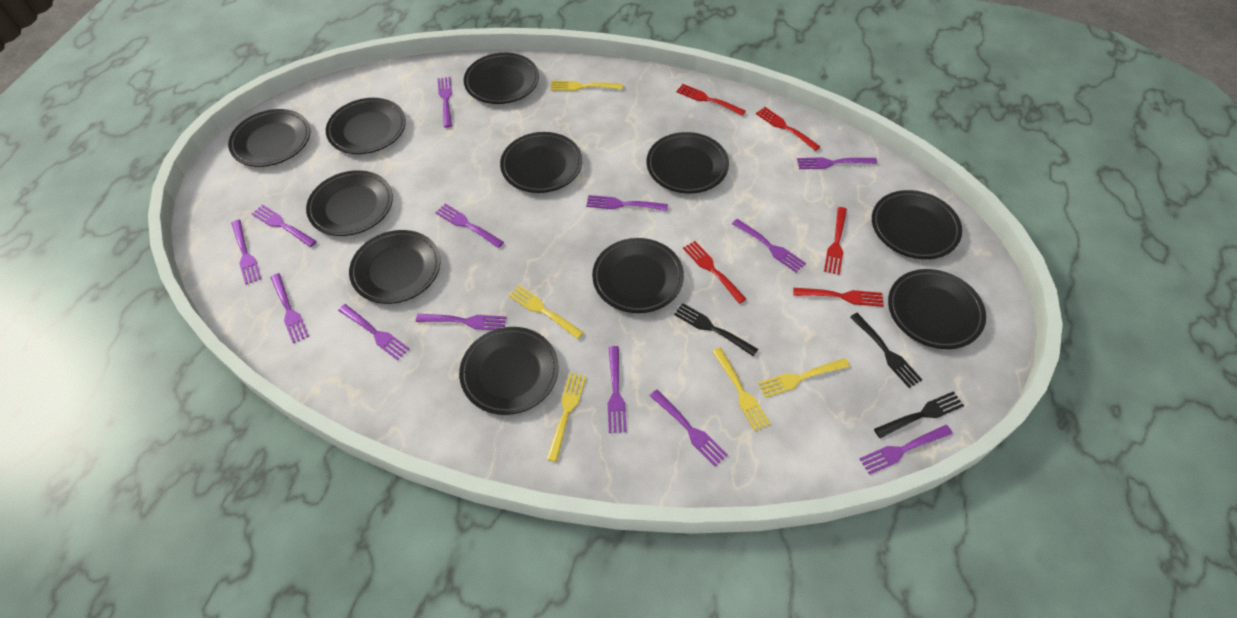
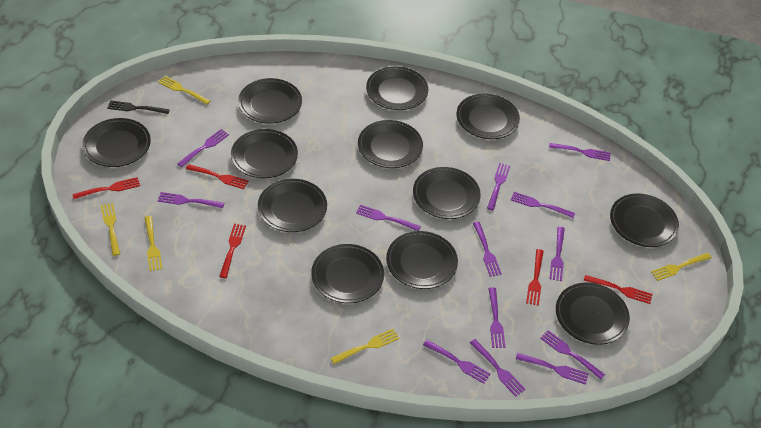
black fork: 3 -> 1
black plate: 11 -> 12

